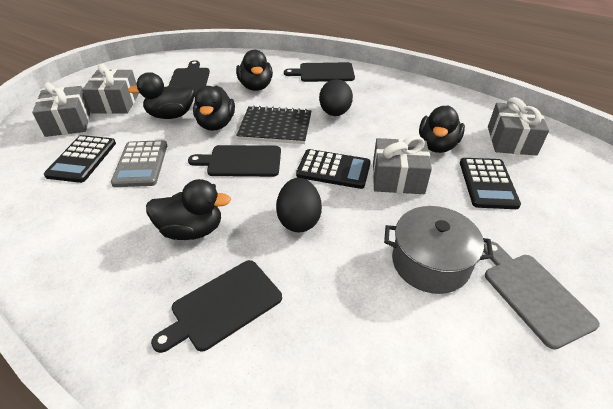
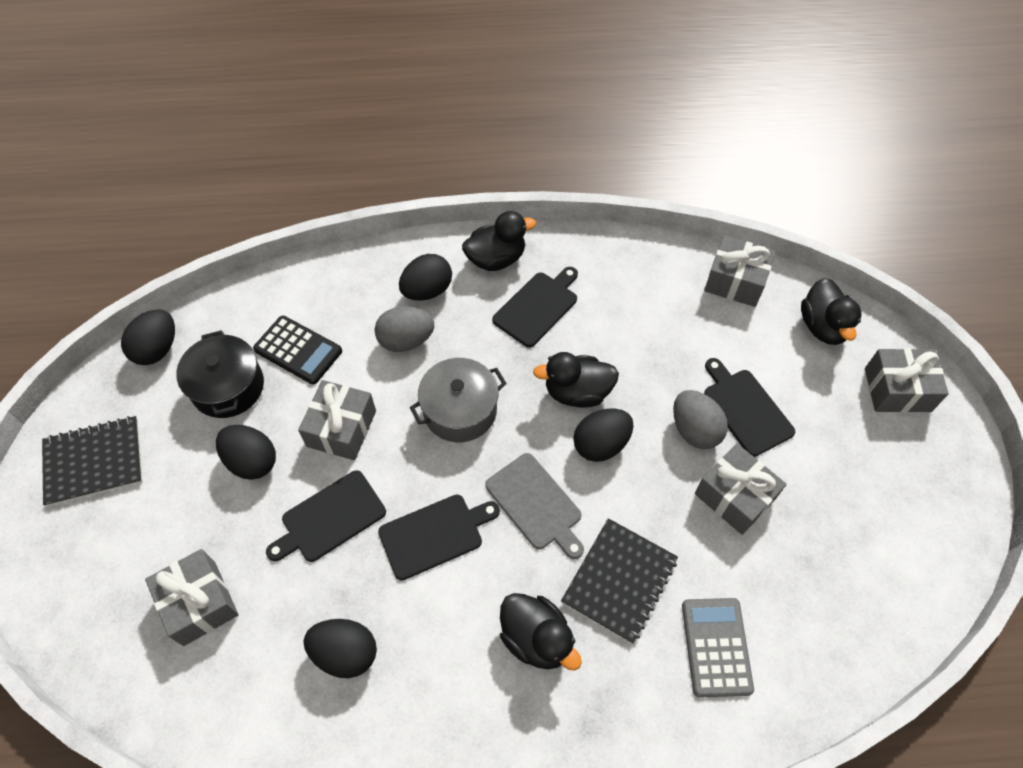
black calculator: 3 -> 1
black duck: 5 -> 4
black egg: 2 -> 5
black notebook: 1 -> 2
black pot: 0 -> 1
grey egg: 0 -> 2
grey gift: 4 -> 5

